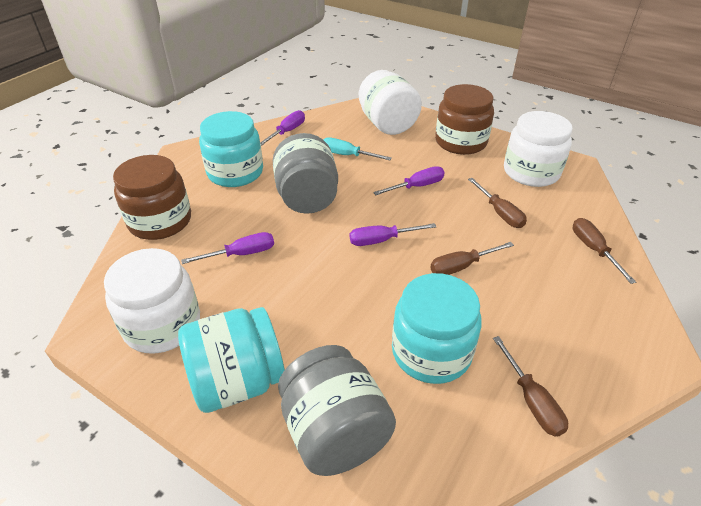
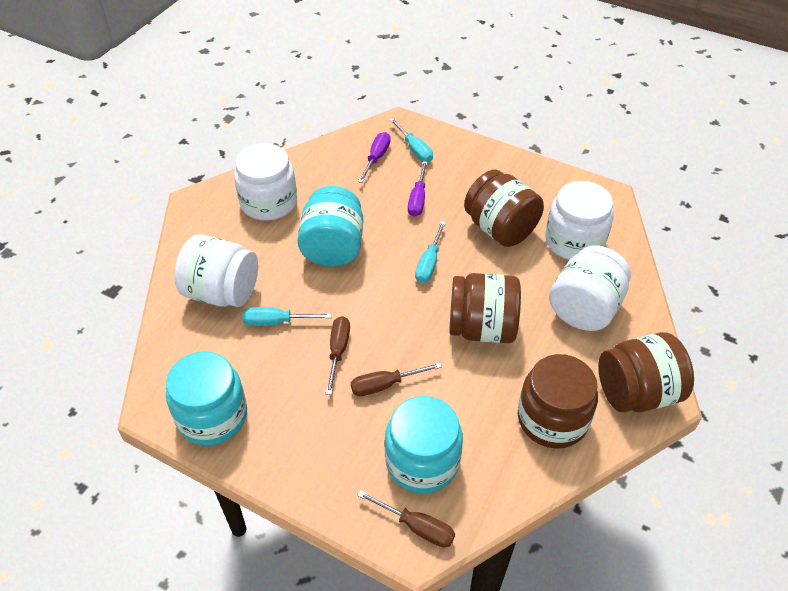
brown jar: 2 -> 4
brown screwdriver: 4 -> 3
grey jar: 2 -> 0
purple screwdriver: 4 -> 2
turquoise screwdriver: 1 -> 3
white jar: 3 -> 4

